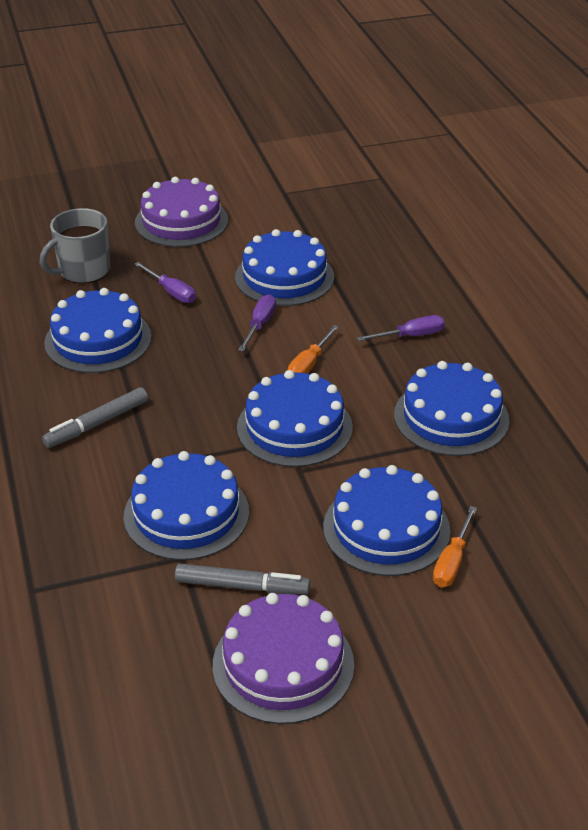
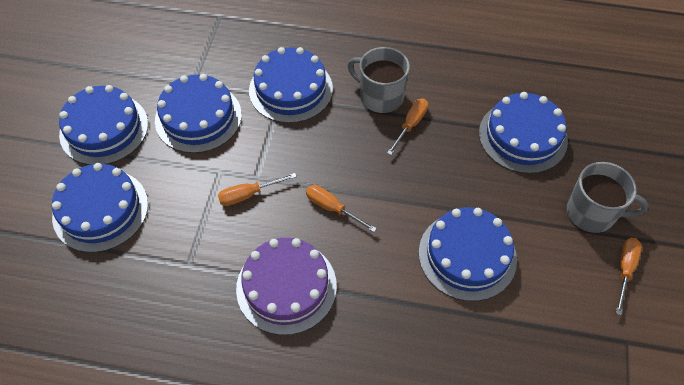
grey marker: 2 -> 0
grey mug: 1 -> 2
orange screwdriver: 2 -> 4
purple cake: 2 -> 1
purple screwdriver: 3 -> 0

